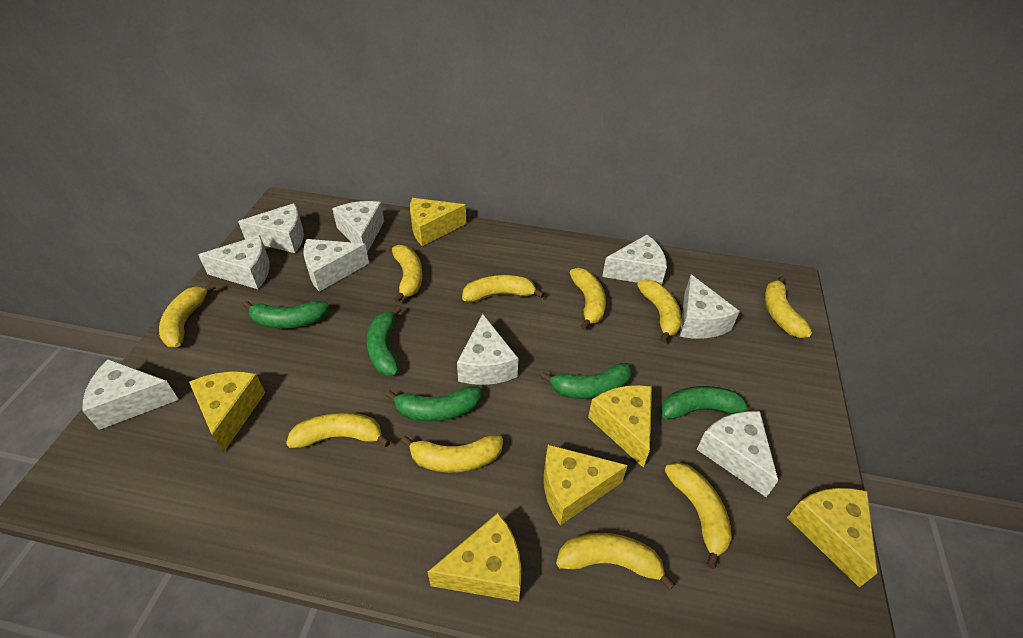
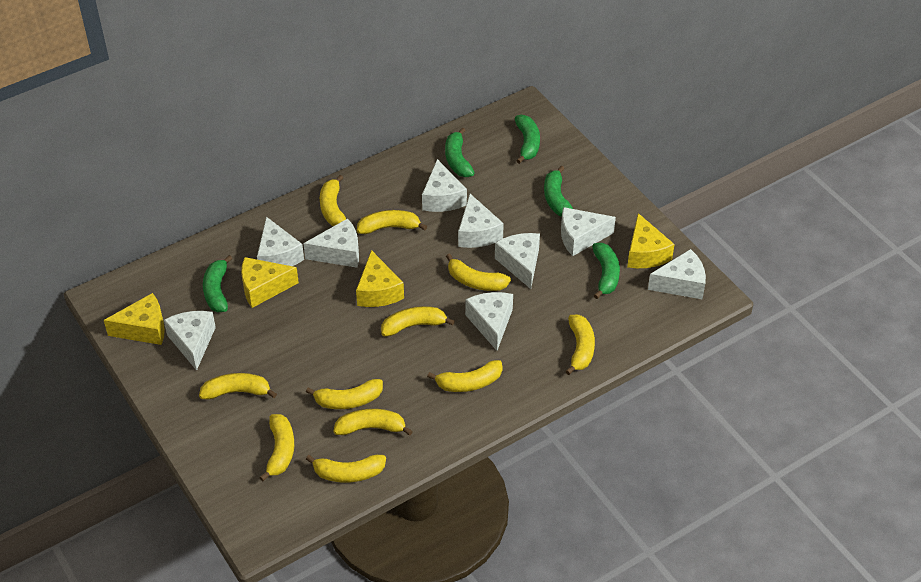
yellow banana: 10 -> 11
yellow cheese: 6 -> 4

